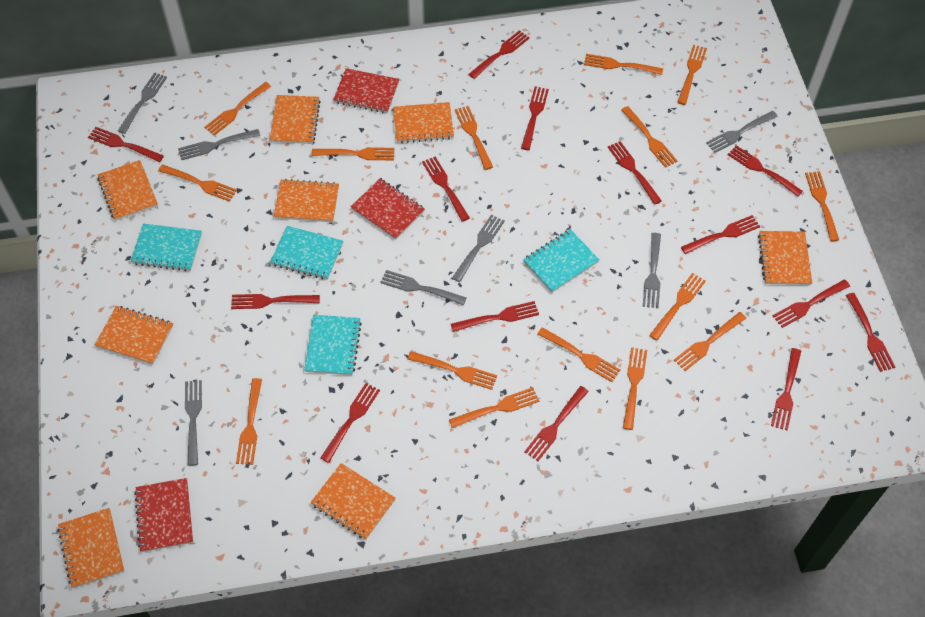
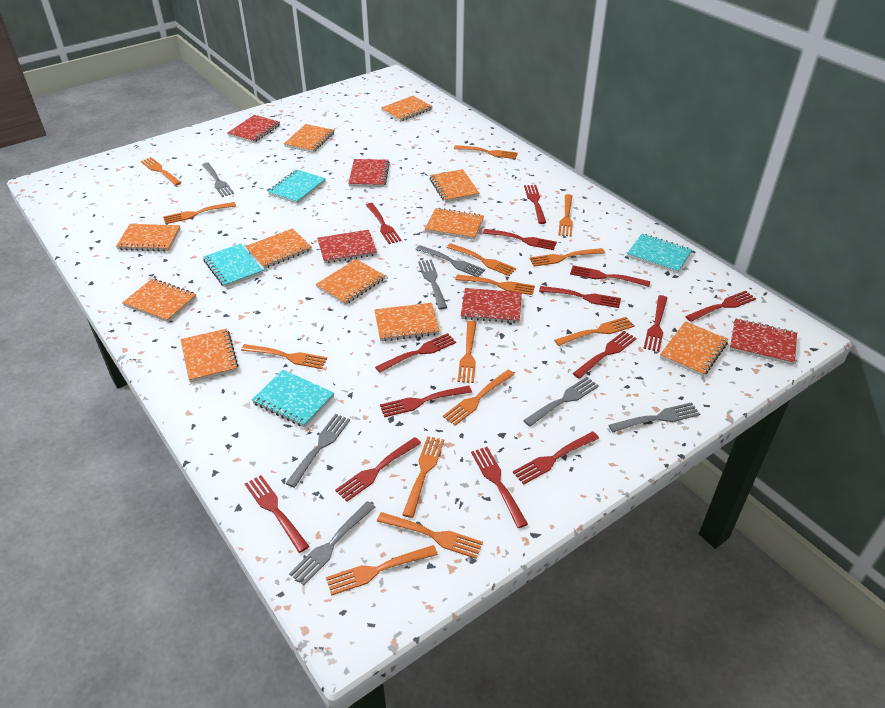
orange fork: 15 -> 14
orange notebook: 8 -> 11
red notebook: 3 -> 5

